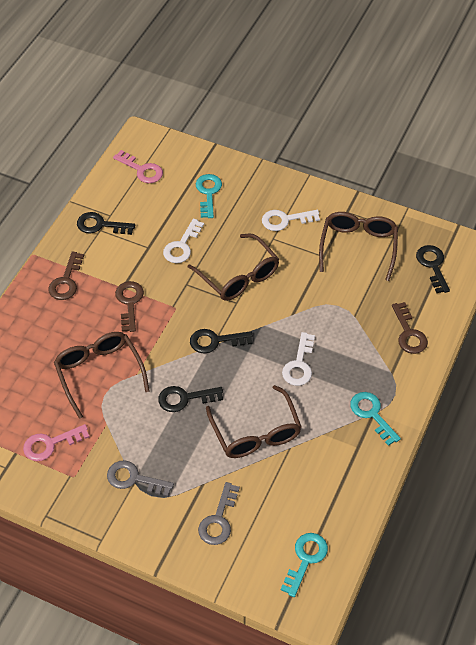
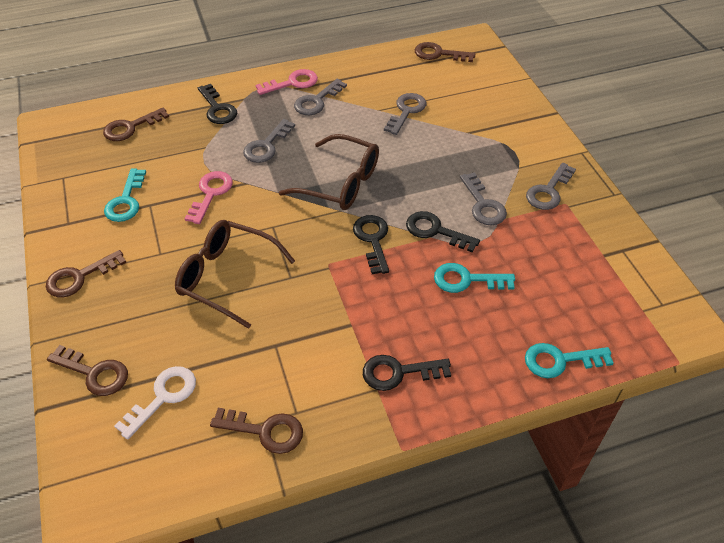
brown glasses: 4 -> 2
brown key: 3 -> 5
grey key: 2 -> 5
white key: 3 -> 1

